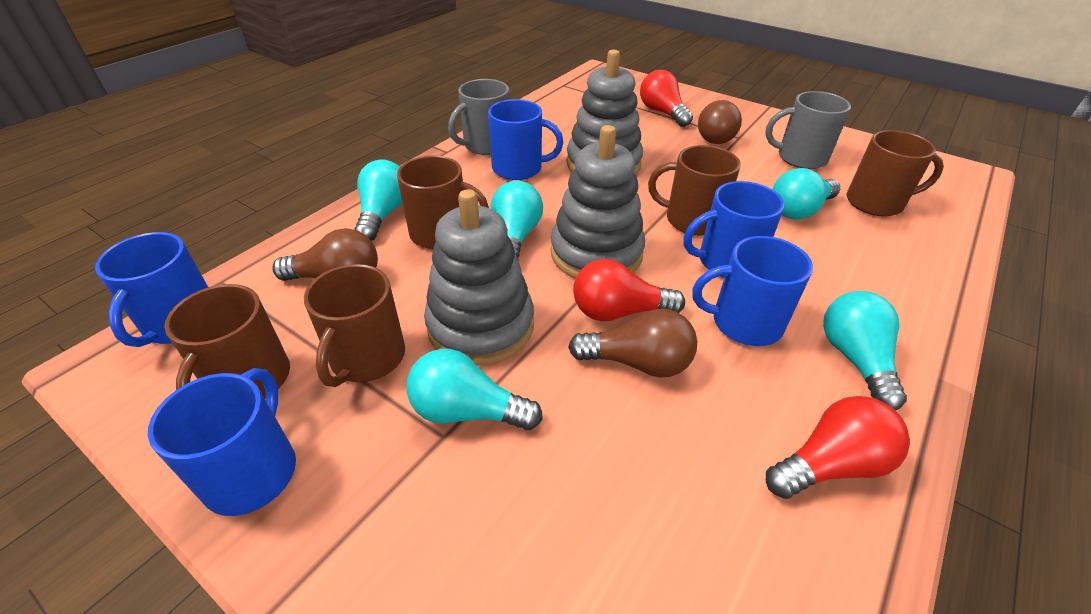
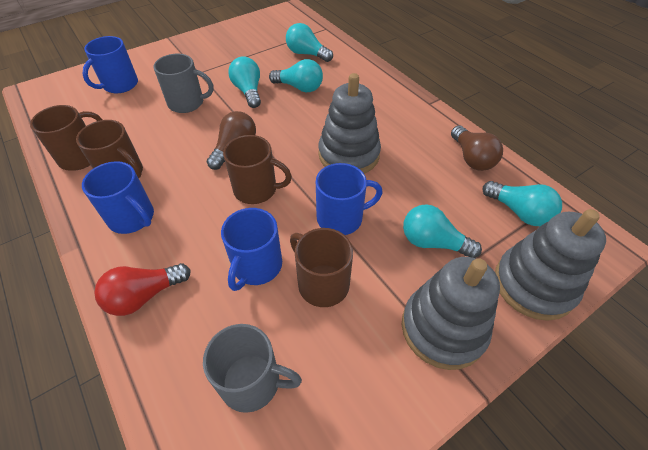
blue mug: 5 -> 4
brown light bulb: 3 -> 2
brown mug: 5 -> 4
red light bulb: 3 -> 1

